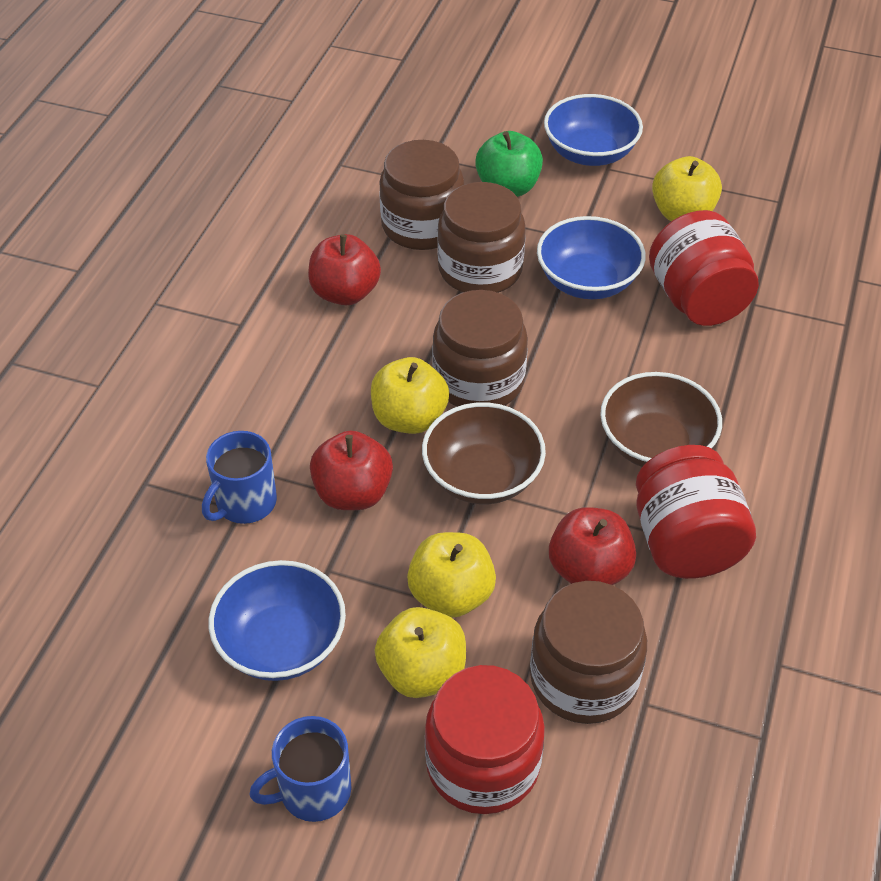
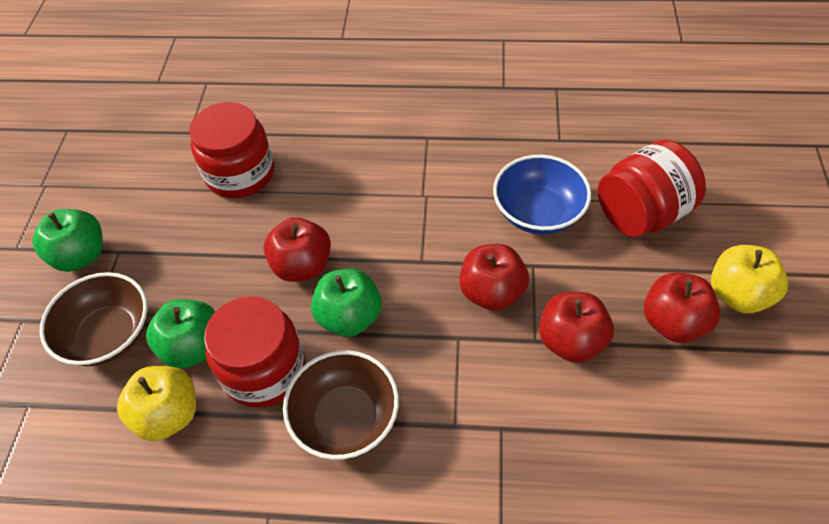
blue bowl: 3 -> 1
blue mug: 2 -> 0
brown jar: 4 -> 0
green apple: 1 -> 3
red apple: 3 -> 4
yellow apple: 4 -> 2

